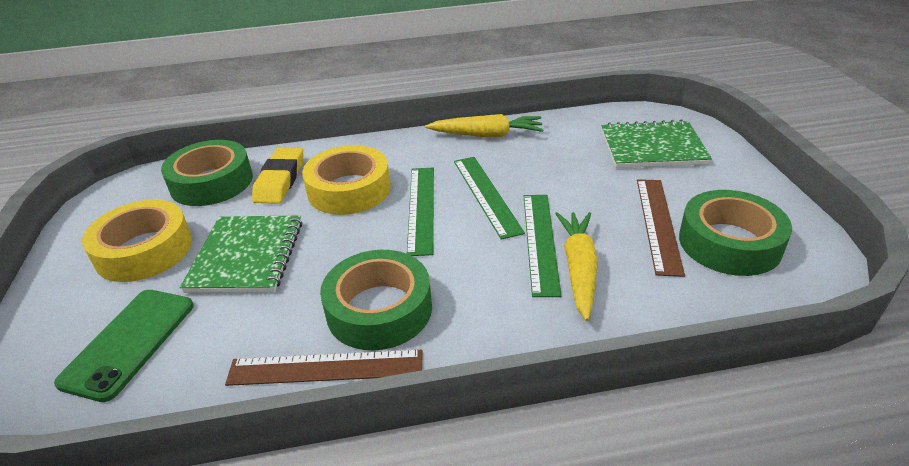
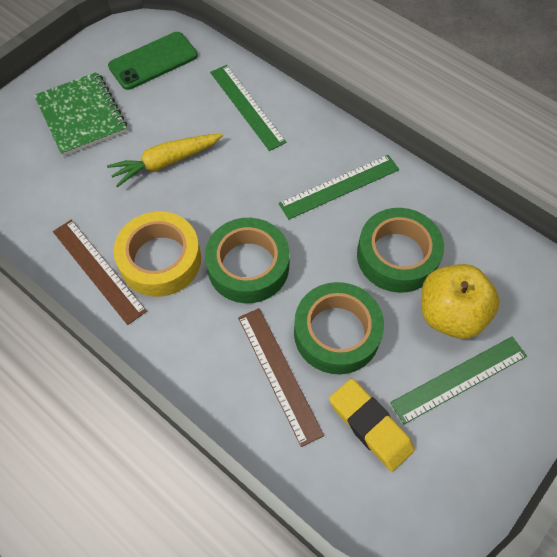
green notebook: 2 -> 1
yellow apple: 0 -> 1
yellow carrot: 2 -> 1
yellow tape: 2 -> 1

